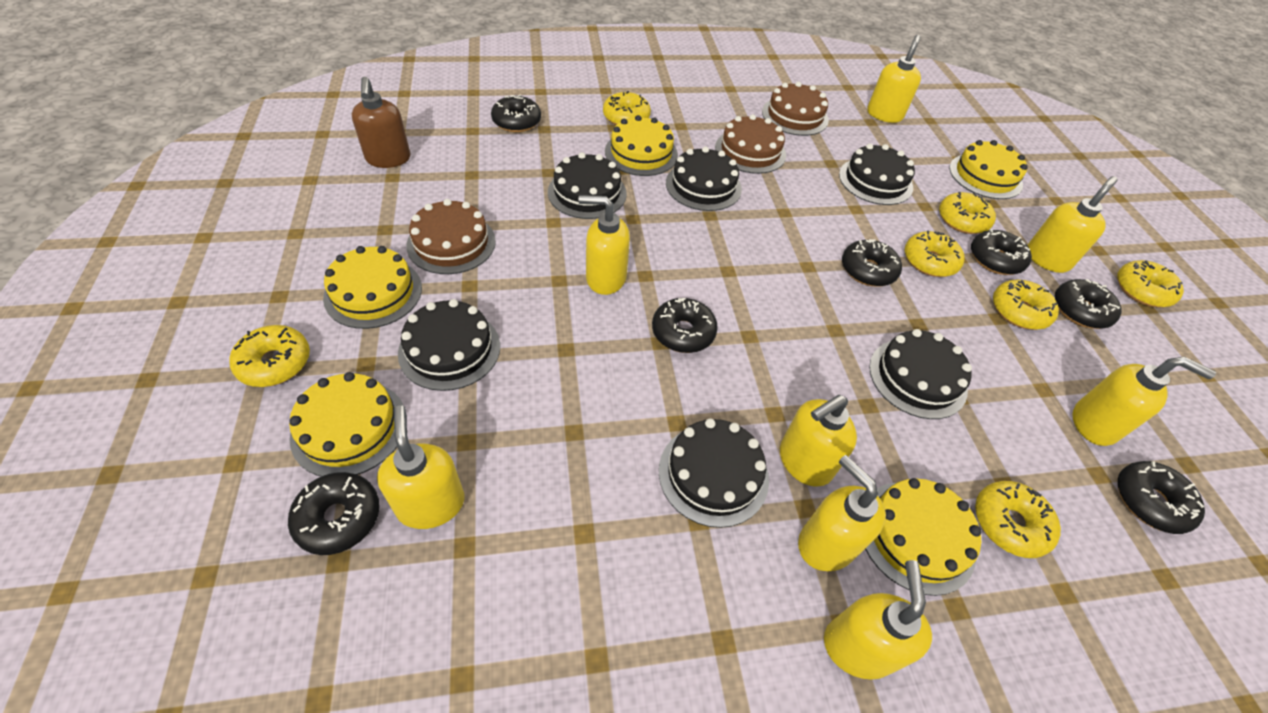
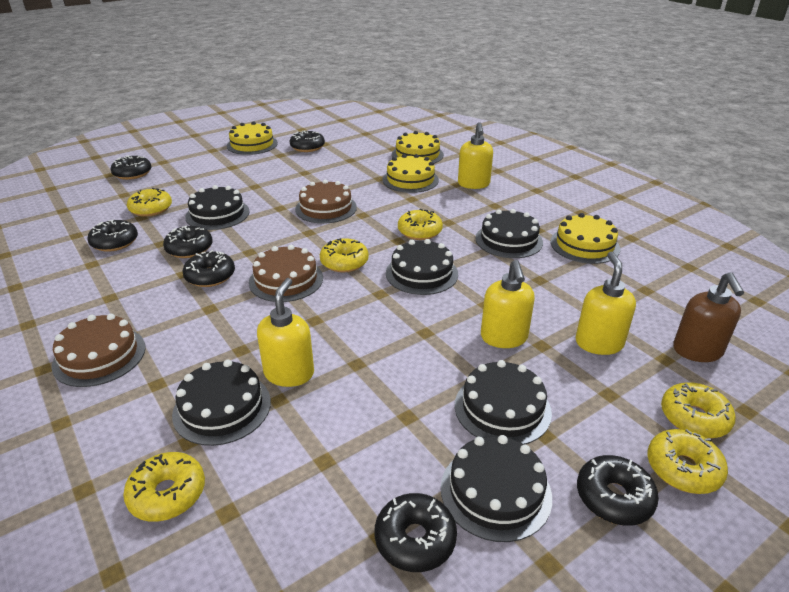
yellow cake: 5 -> 4
yellow donut: 7 -> 6
yellow soap dispenser: 8 -> 4

